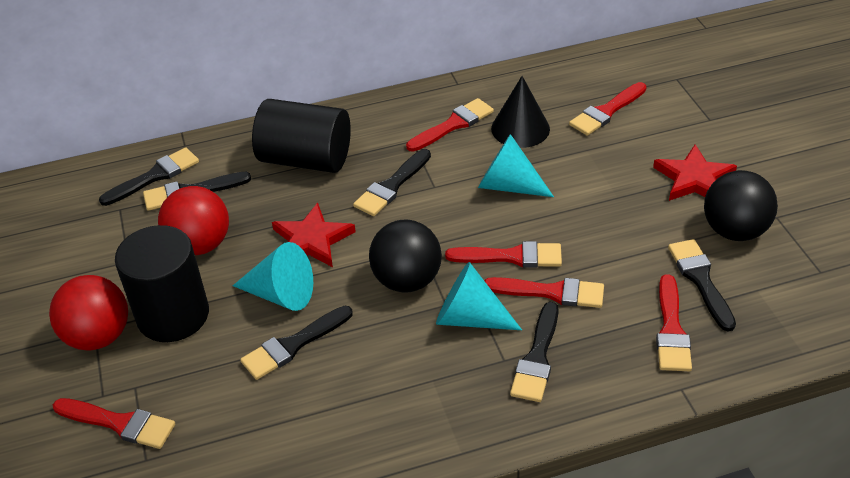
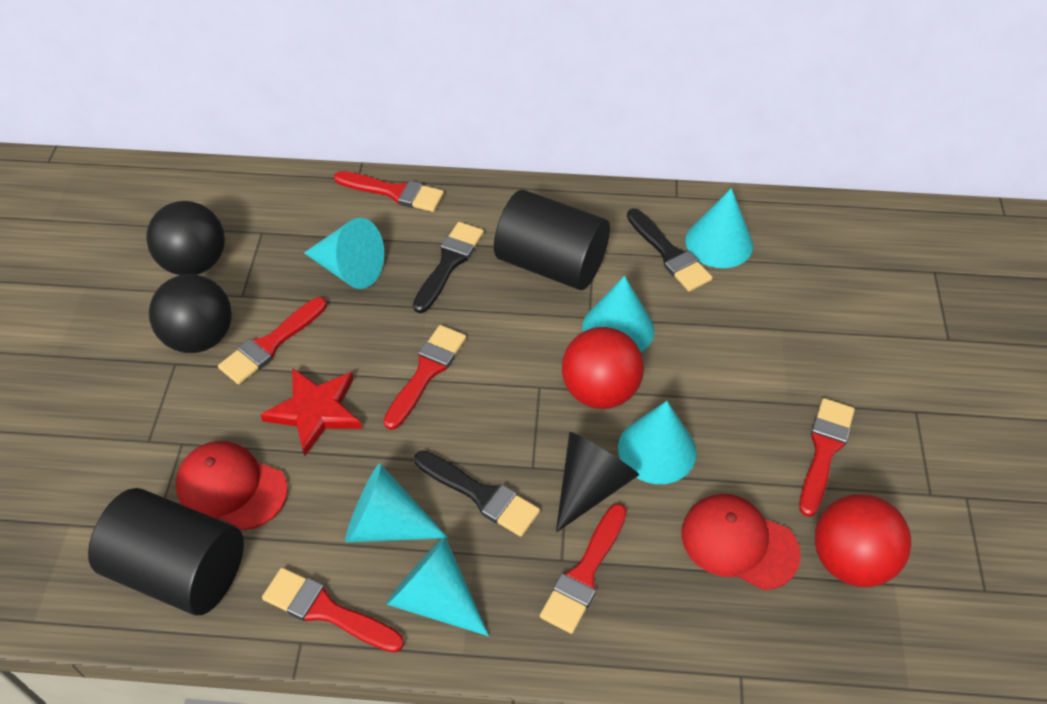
black brush: 6 -> 3
red cap: 0 -> 2
red star: 2 -> 1
turquoise cone: 3 -> 6

